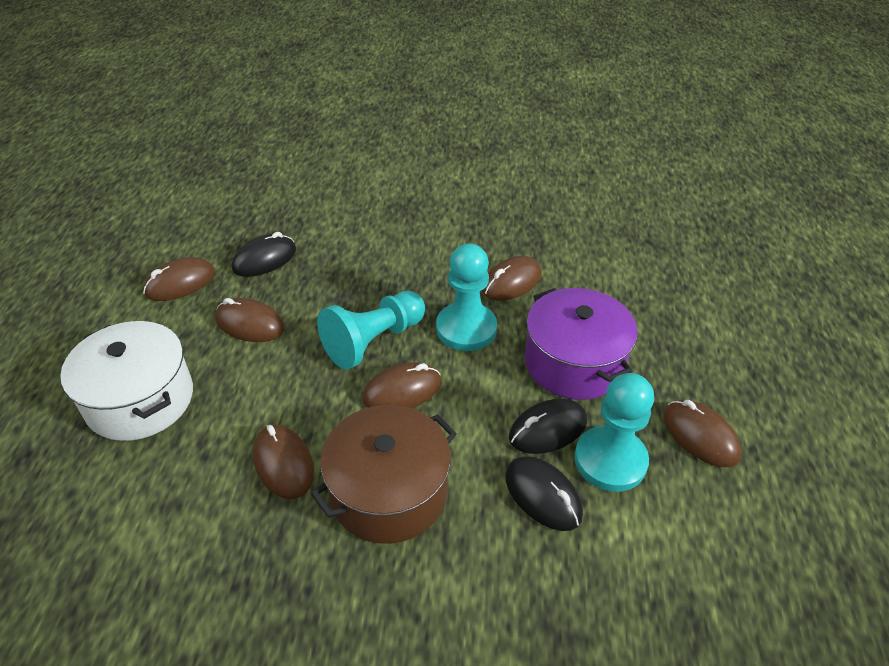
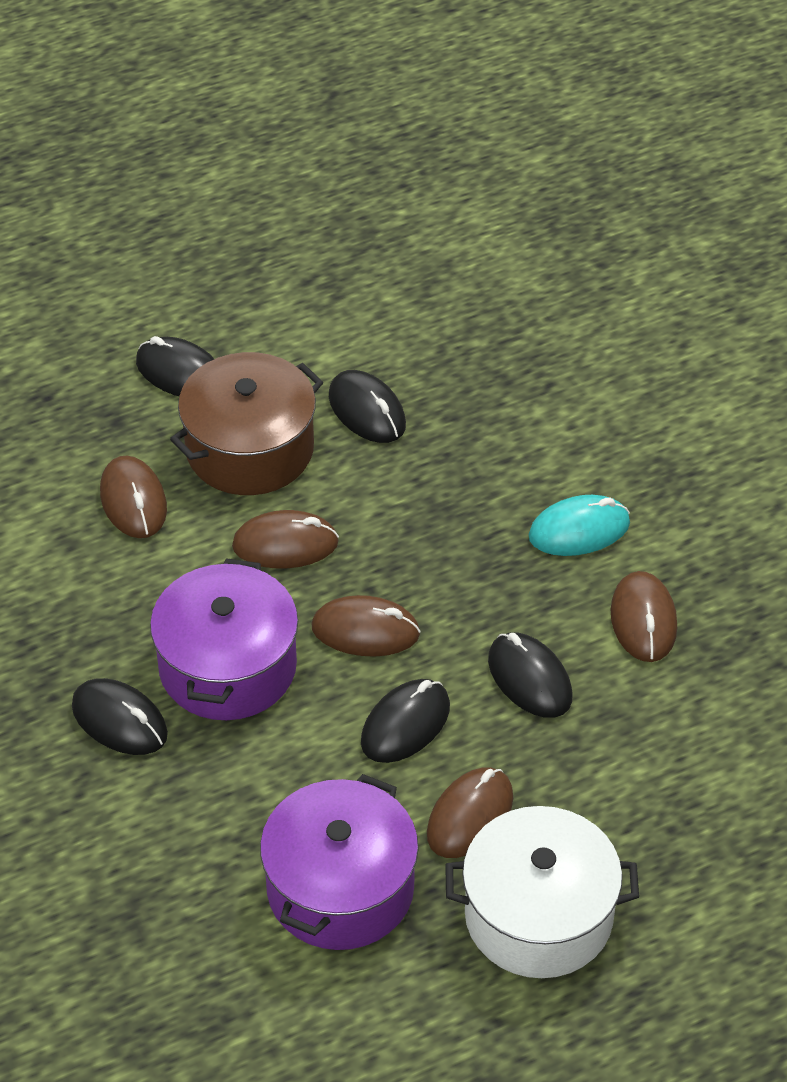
black mouse: 3 -> 5
brown mouse: 6 -> 5
purple pot: 1 -> 2
turquoise mouse: 0 -> 1
turquoise pawn: 3 -> 0

